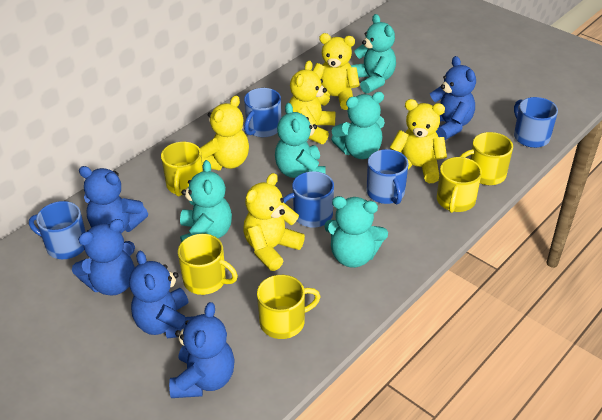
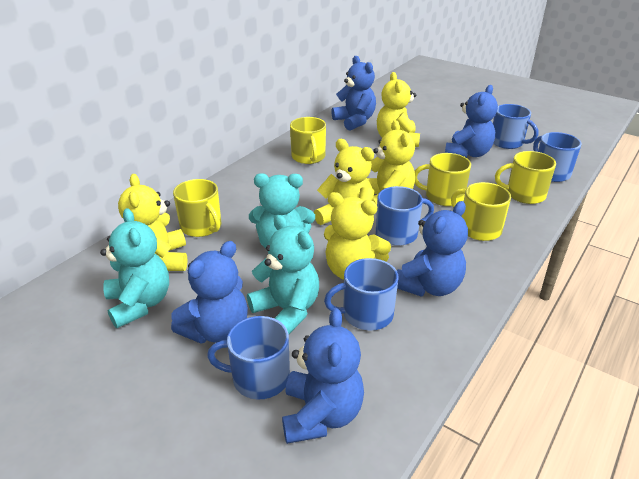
turquoise teddy bear: 5 -> 3

